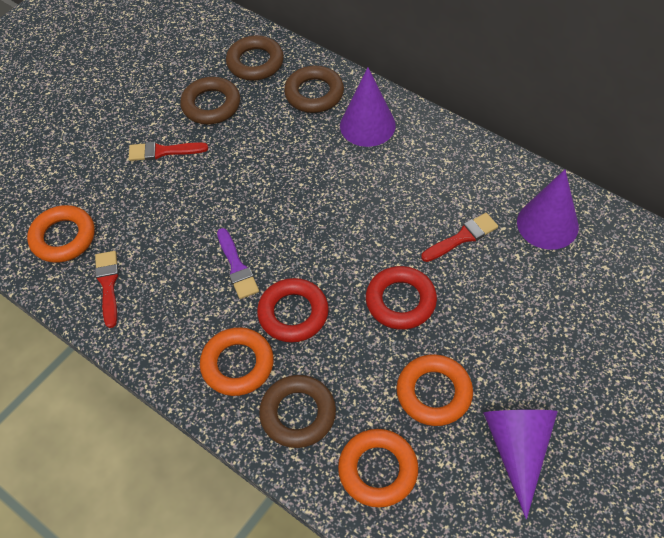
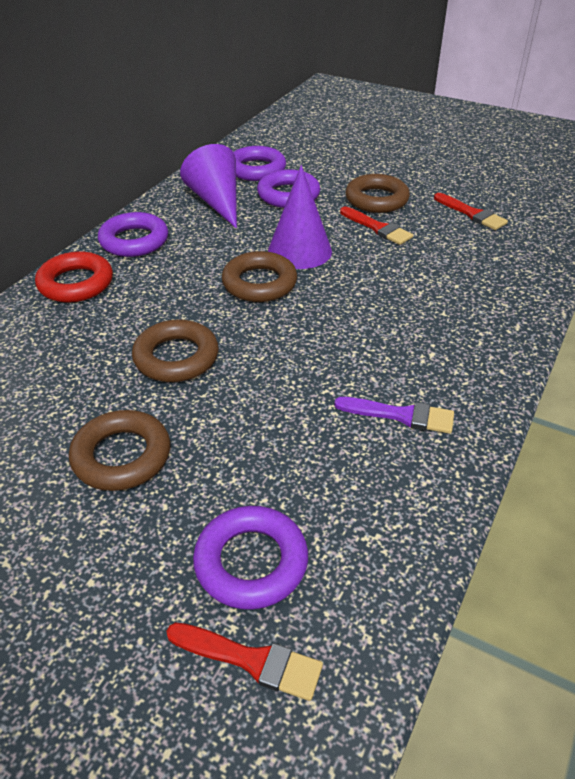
orange ring: 4 -> 0
purple cone: 3 -> 2
purple ring: 0 -> 4
red ring: 2 -> 1

